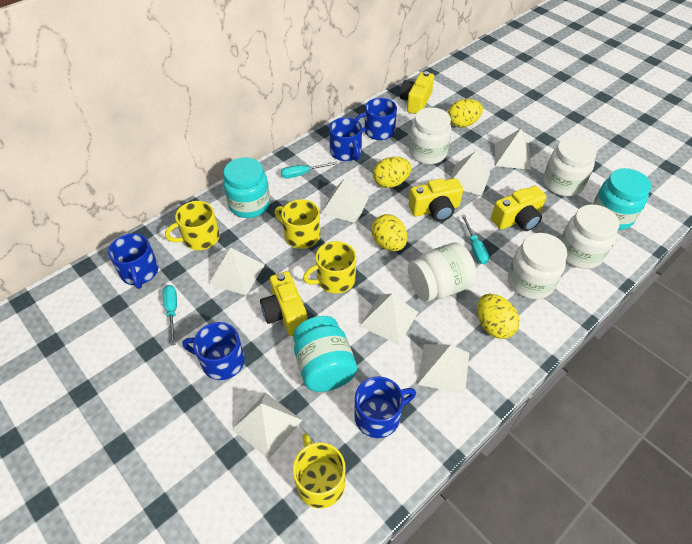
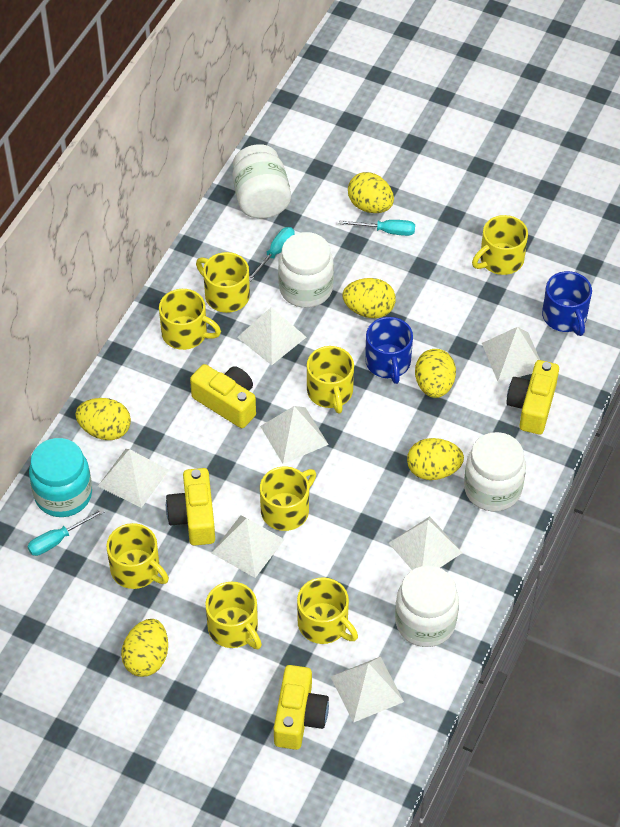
blue mug: 5 -> 2
turquoise jar: 3 -> 1
white jar: 5 -> 4
yellow egg: 4 -> 6
yellow mug: 4 -> 8

